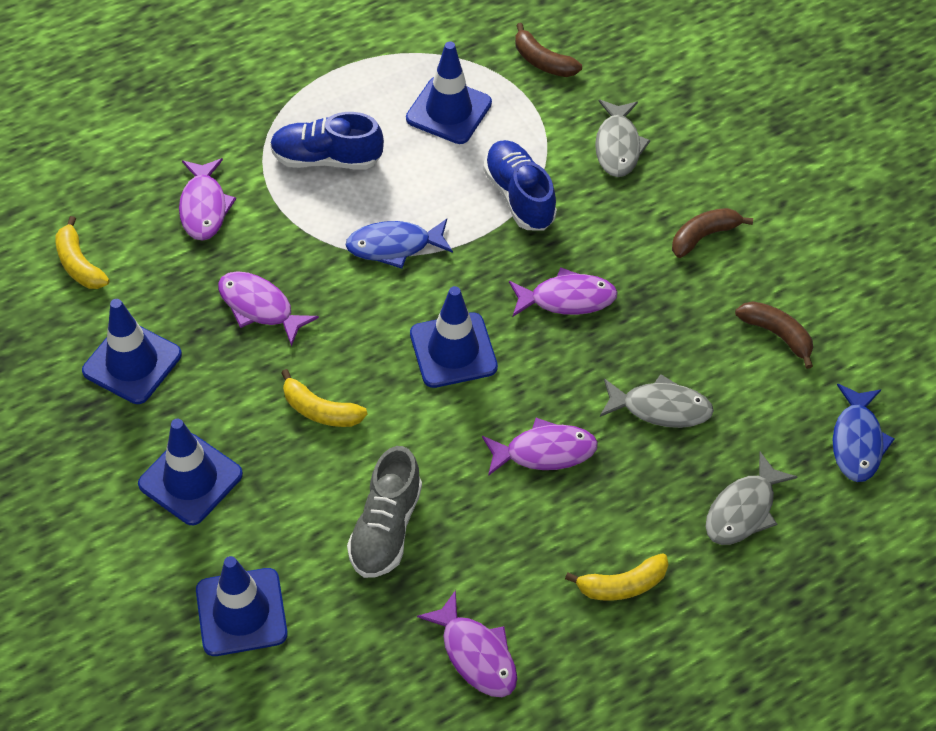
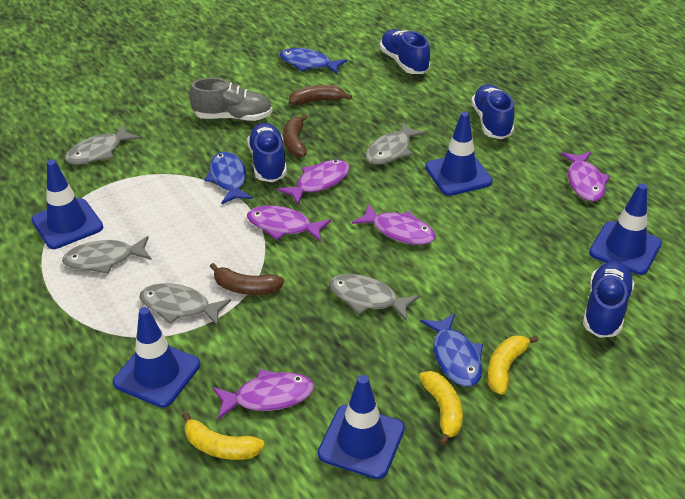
blue fish: 2 -> 3
blue shoe: 2 -> 4
grey fish: 3 -> 5

